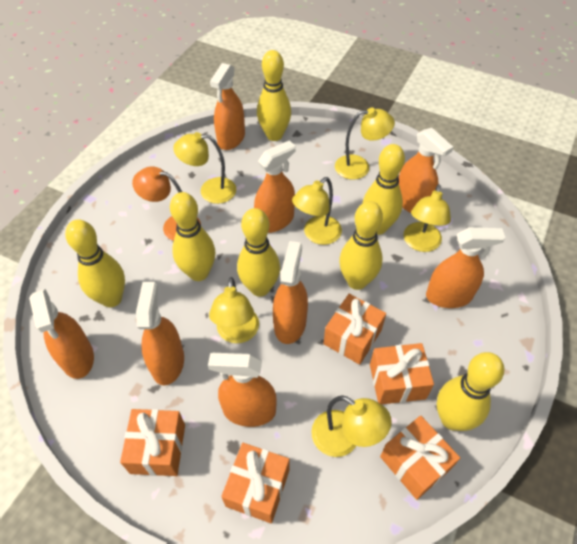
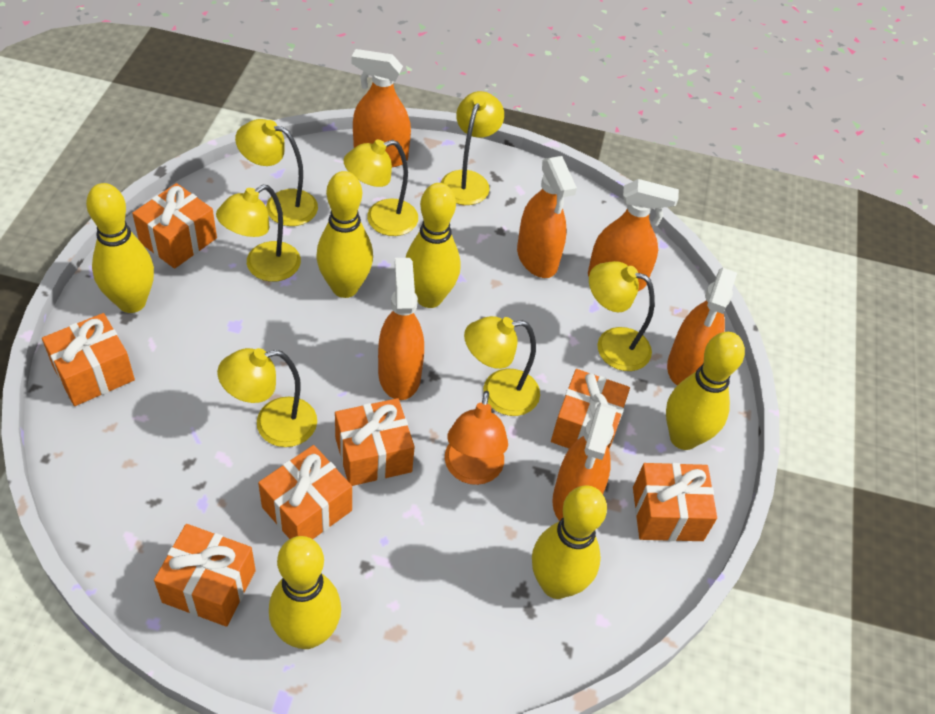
orange gift: 5 -> 7
orange spray bottle: 8 -> 6
yellow bowling pin: 7 -> 6
yellow lamp: 6 -> 7

